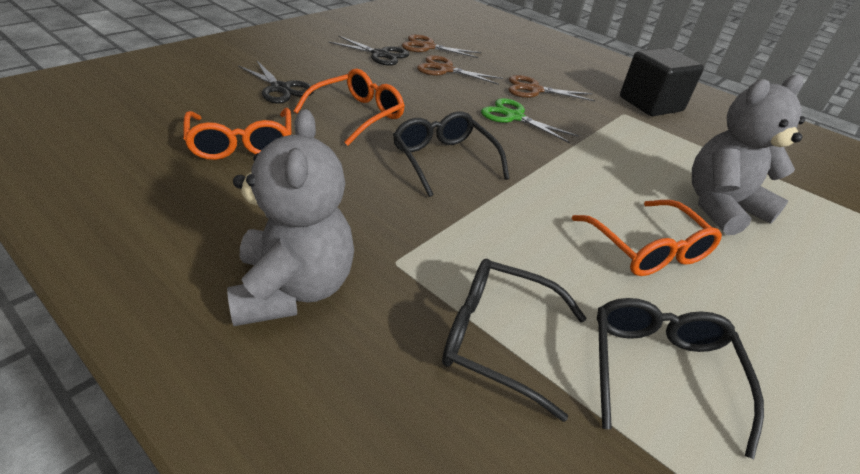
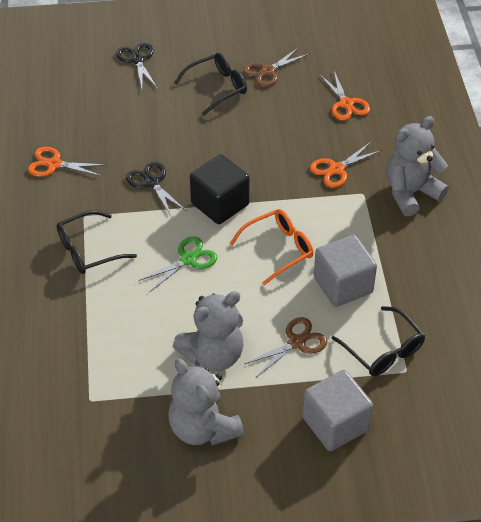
brown scissors: 3 -> 2
grey cube: 0 -> 2
grey teddy bear: 2 -> 3
orange glasses: 3 -> 1
orange scissors: 0 -> 3

